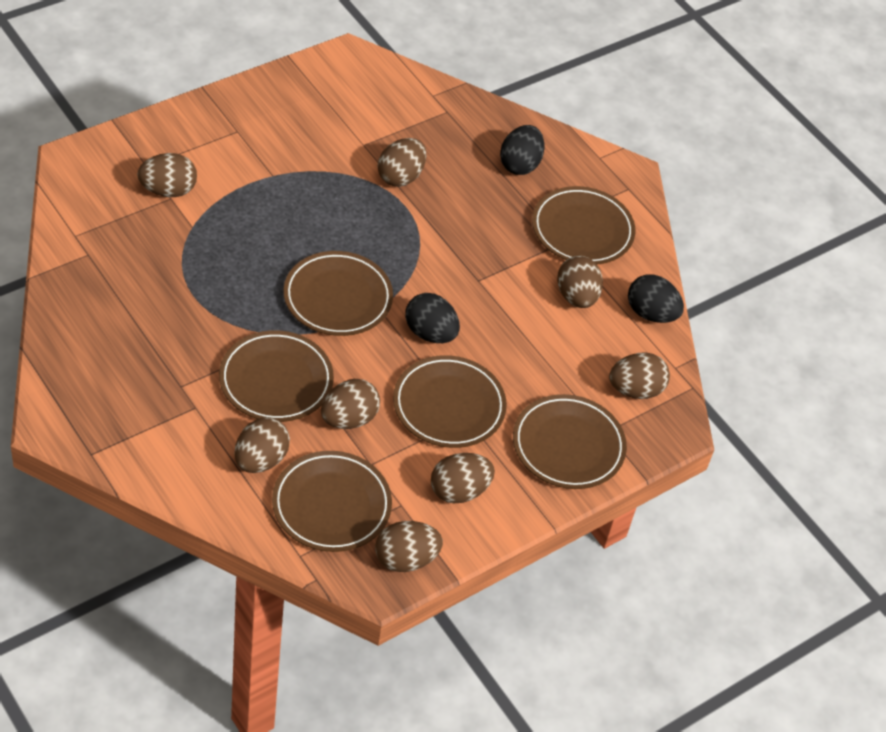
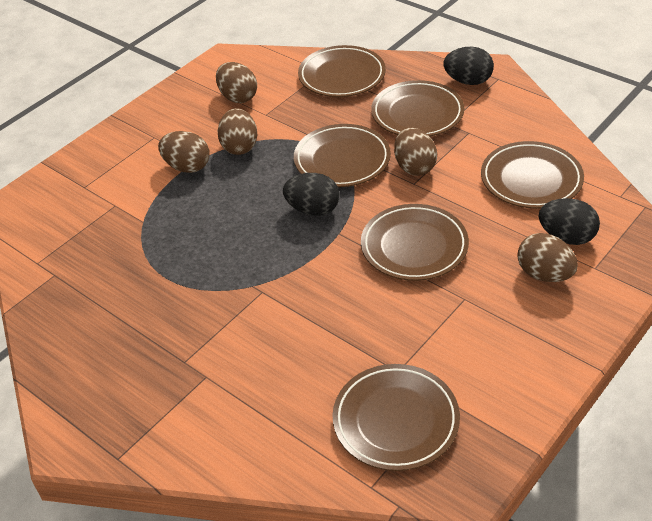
brown egg: 8 -> 5

